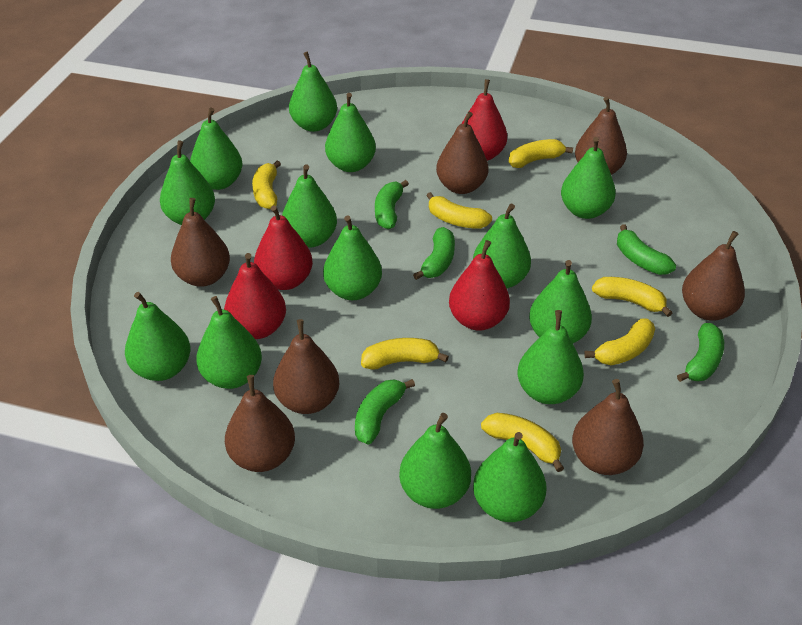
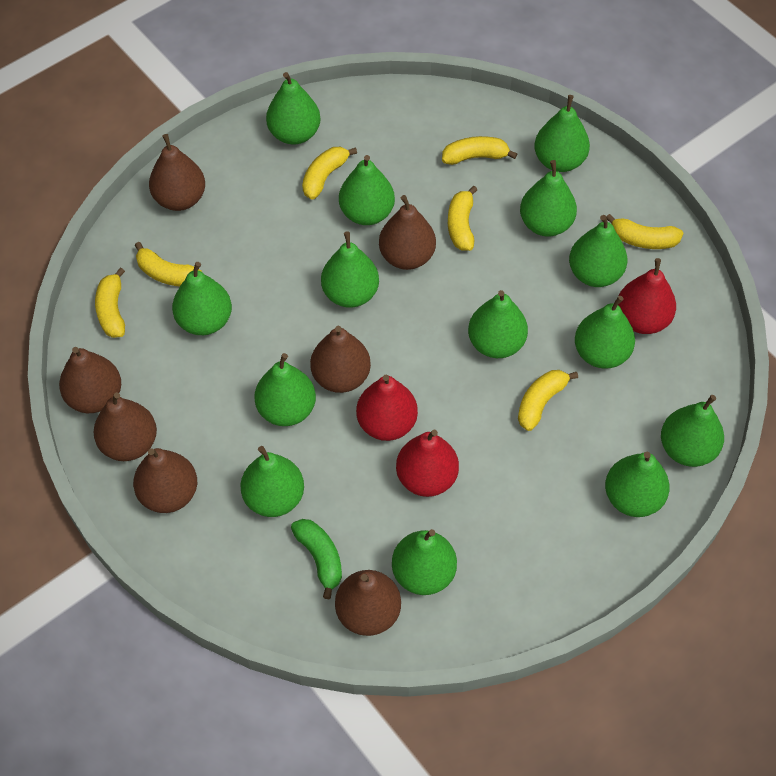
green banana: 5 -> 1
red pear: 4 -> 3

